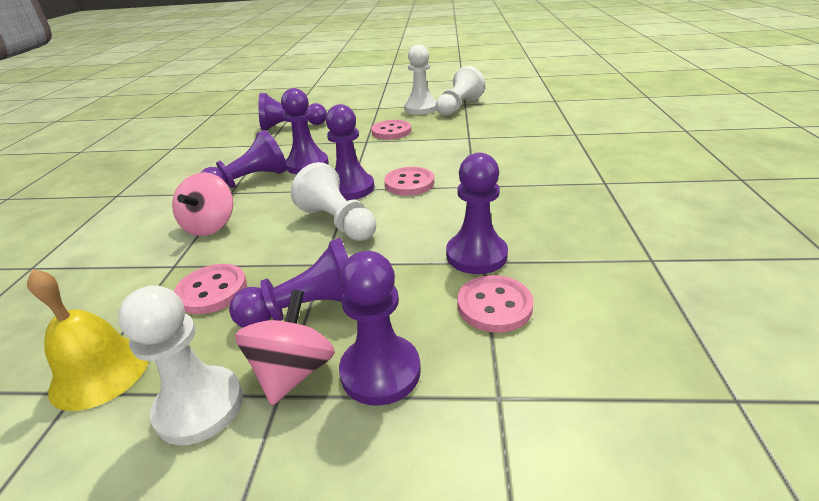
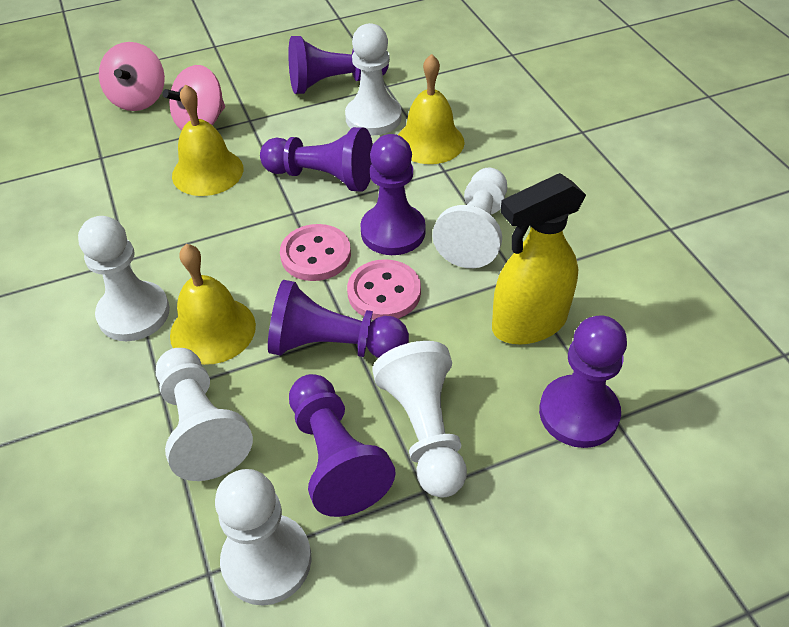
pink button: 4 -> 2
purple pawn: 7 -> 6
white pawn: 4 -> 6
yellow bell: 1 -> 3
yellow spray bottle: 0 -> 1

